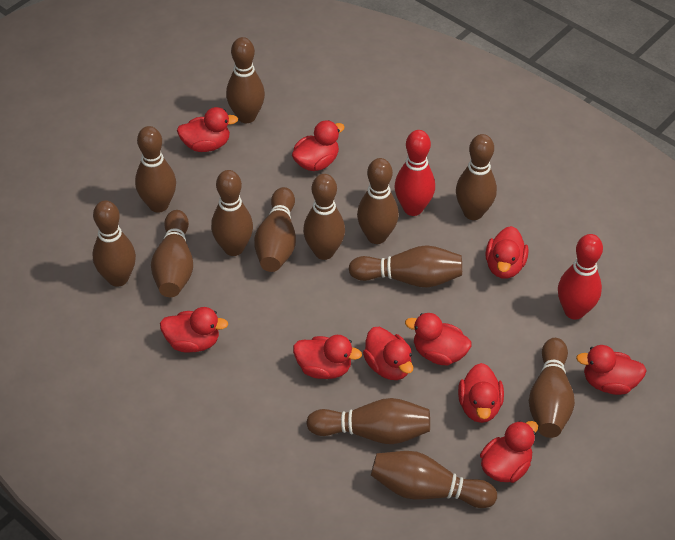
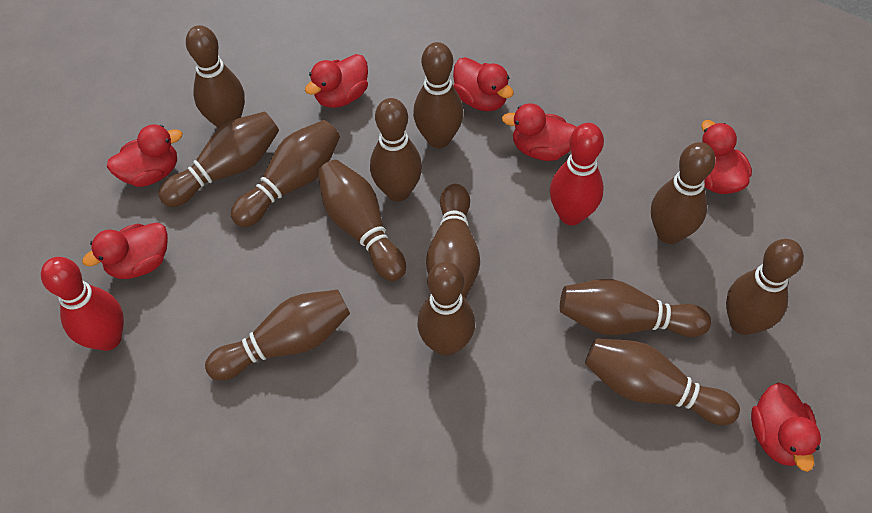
red duck: 10 -> 7

